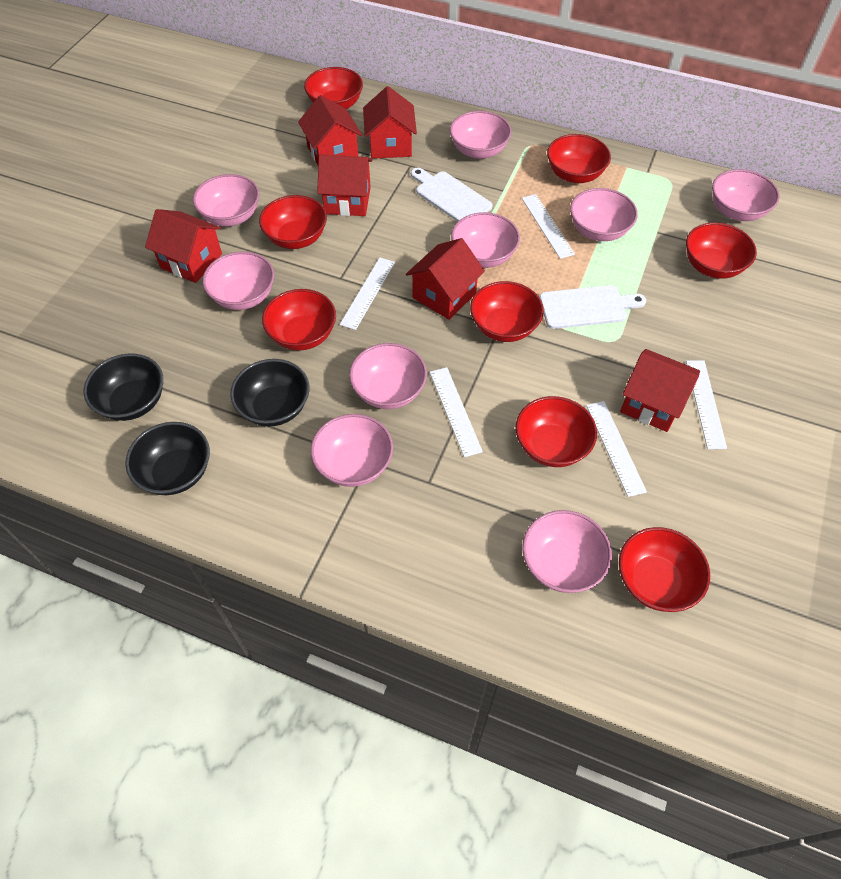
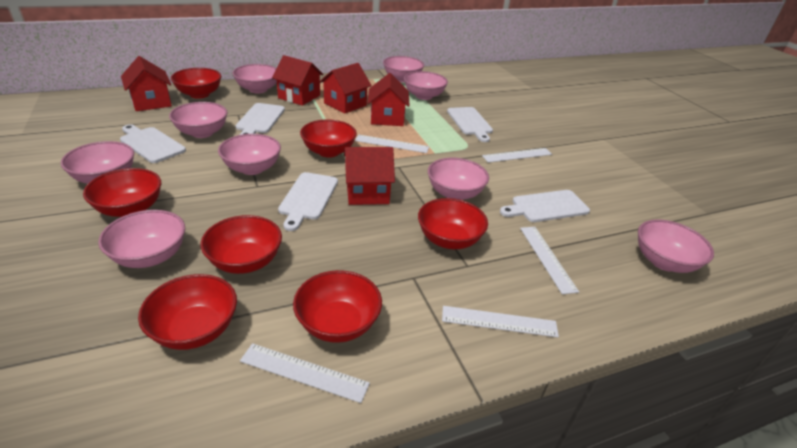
black bowl: 3 -> 0
red bowl: 8 -> 7
red house: 6 -> 5
white cutting board: 2 -> 5

